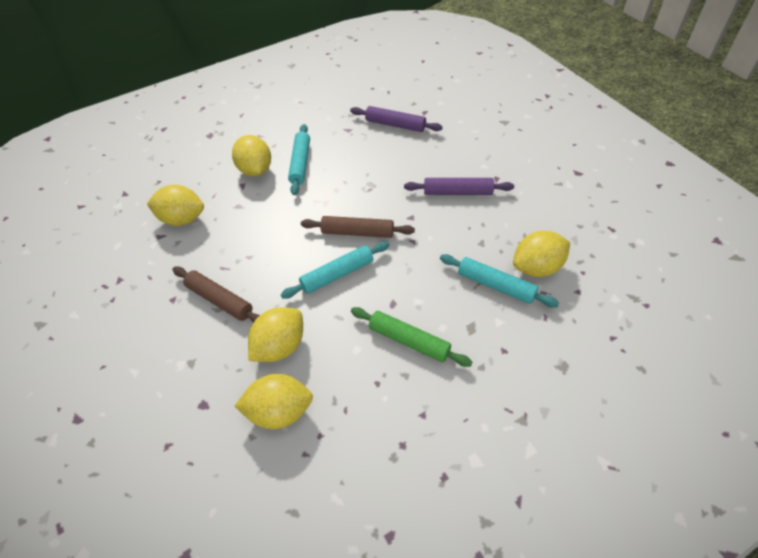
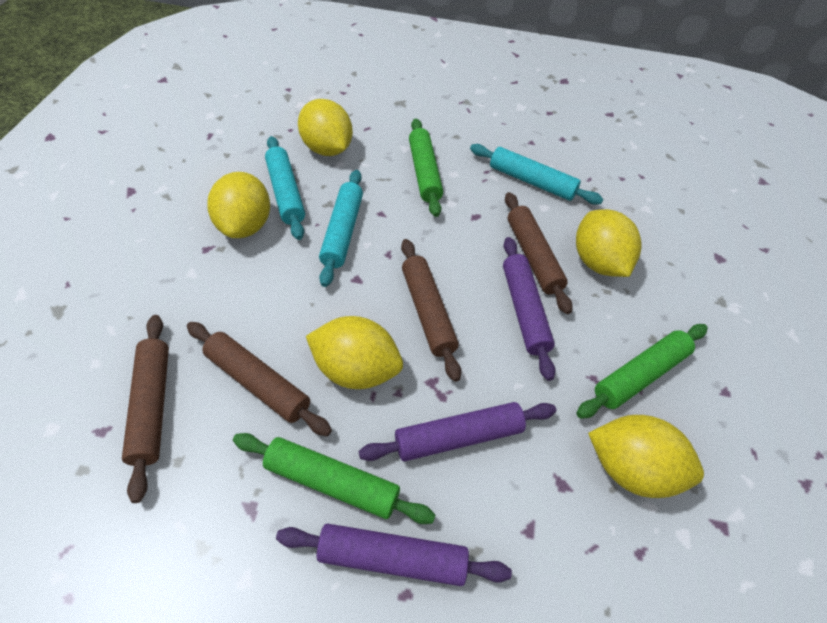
brown rolling pin: 2 -> 4
green rolling pin: 1 -> 3
purple rolling pin: 2 -> 3

